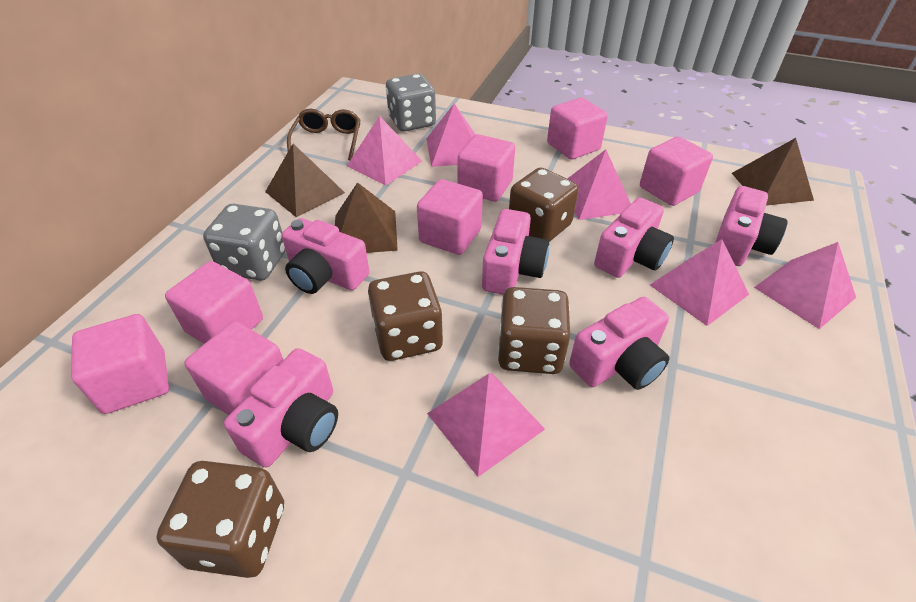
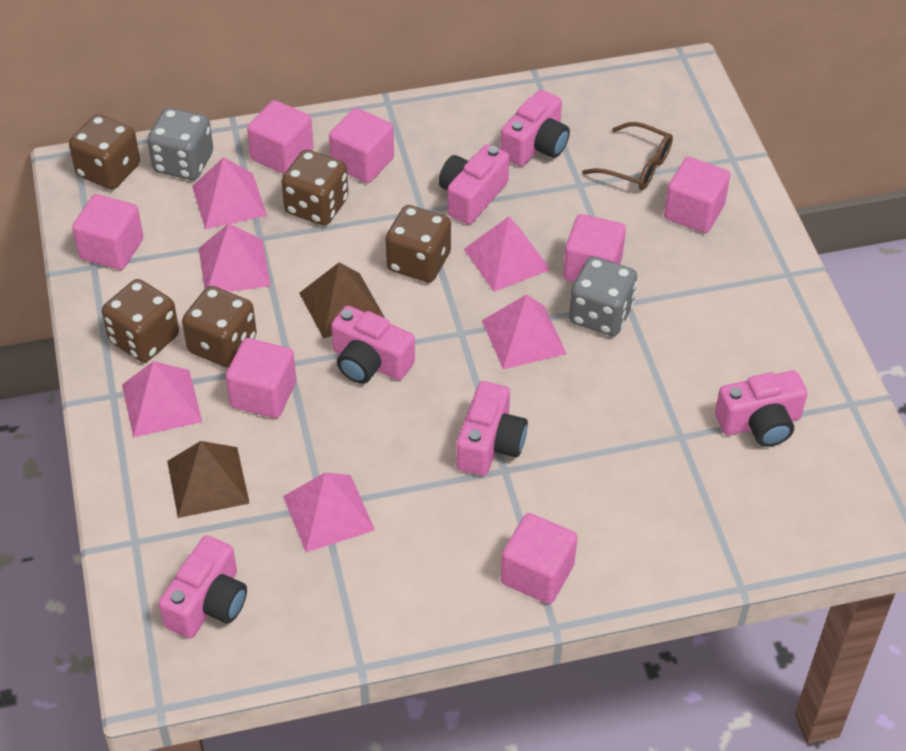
brown dice: 4 -> 5
brown pyramid: 3 -> 2

